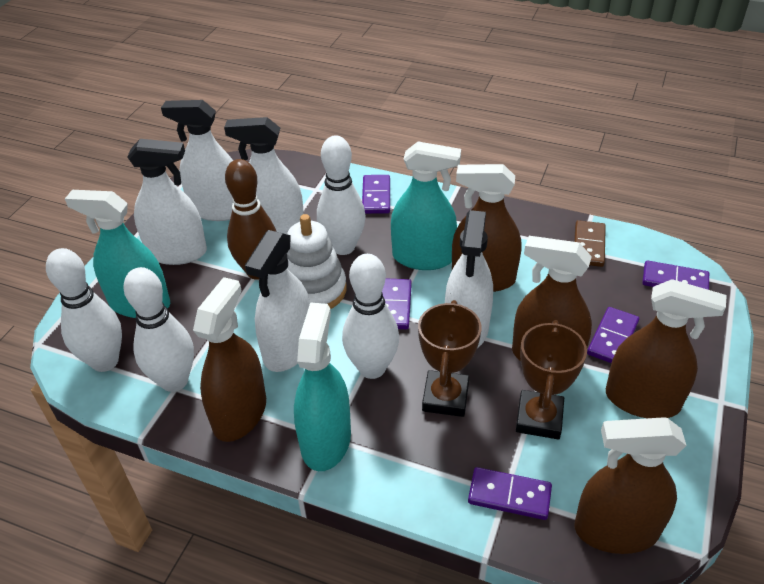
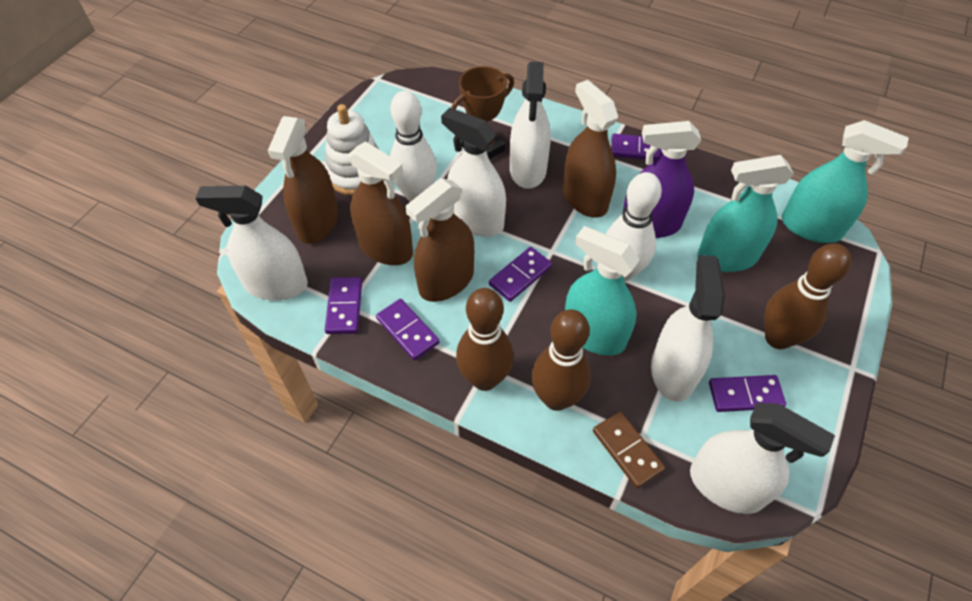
brown bowling pin: 1 -> 3
brown spray bottle: 5 -> 4
brown trophy: 2 -> 1
purple spray bottle: 0 -> 1
white bowling pin: 4 -> 2

